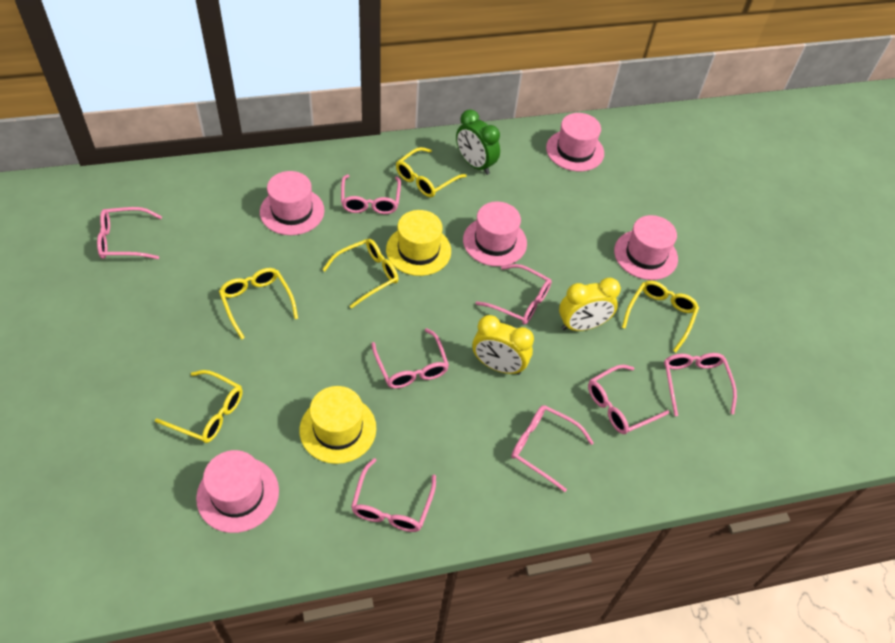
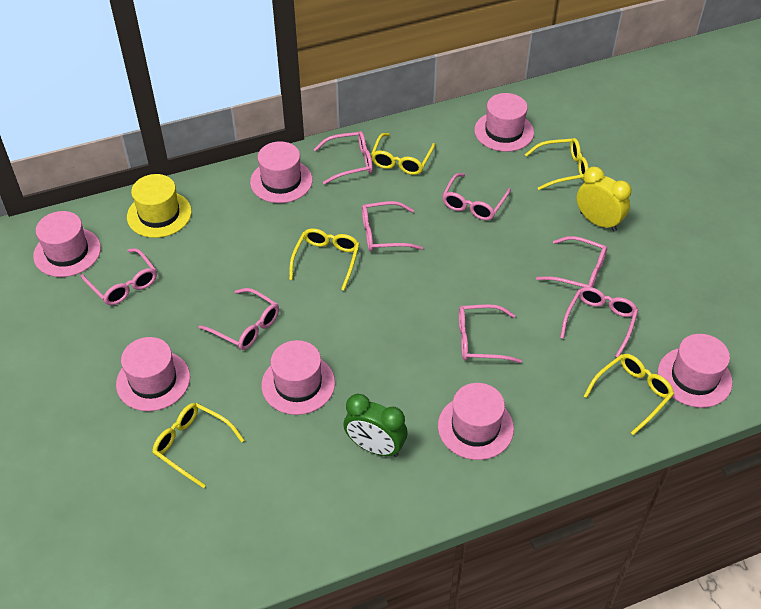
pink hat: 5 -> 7
yellow clock: 2 -> 1
yellow hat: 2 -> 1

